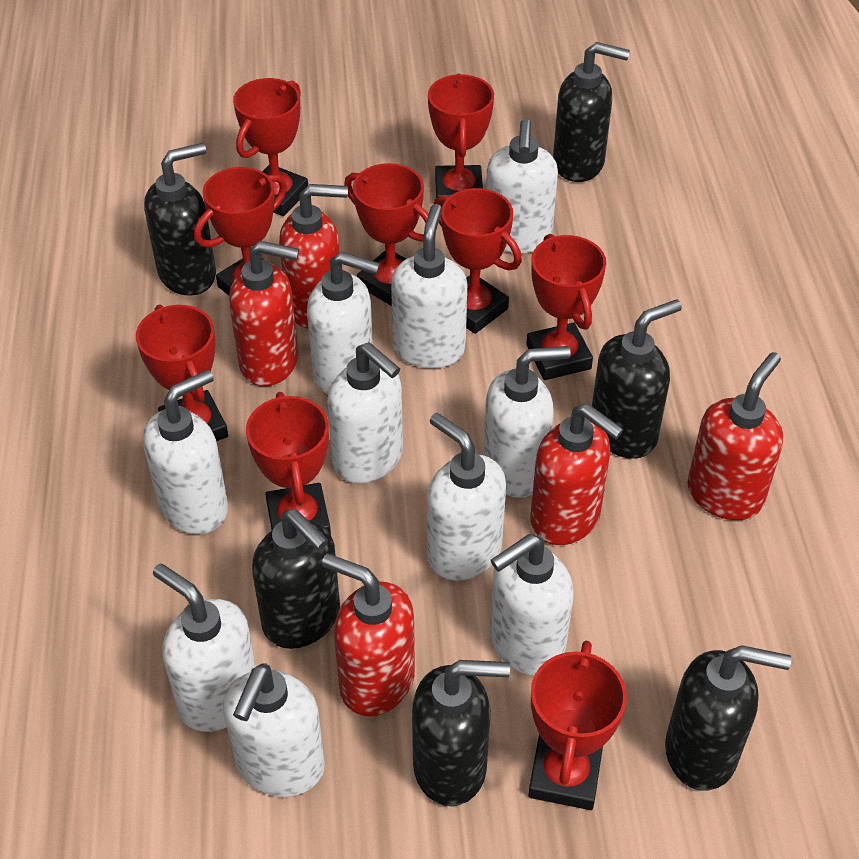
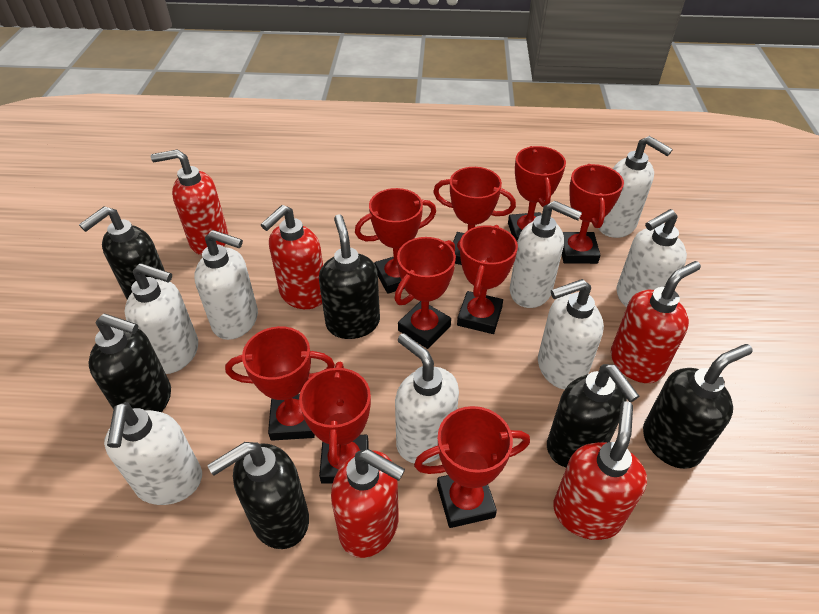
white soap dispenser: 10 -> 8

